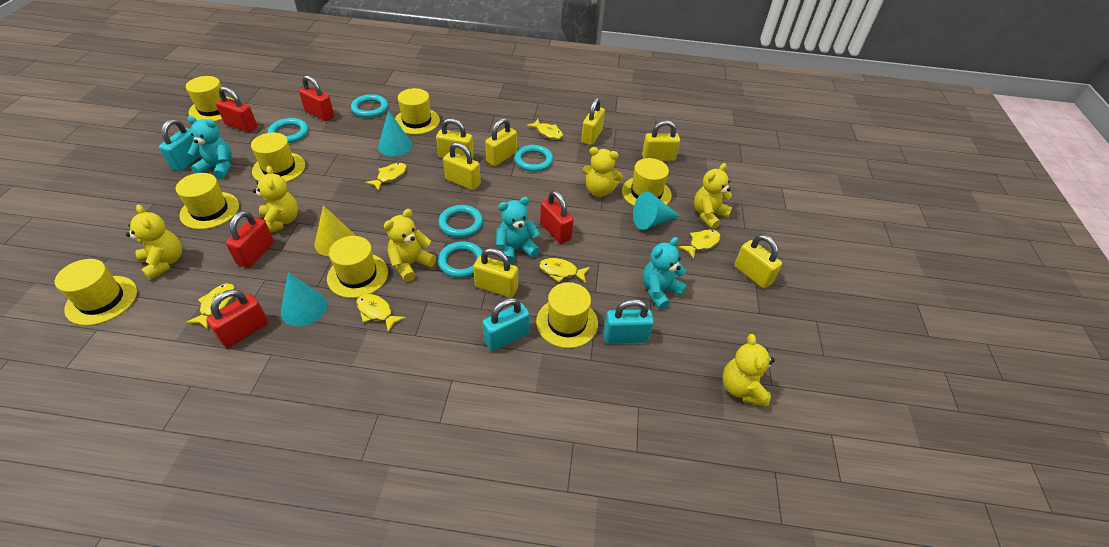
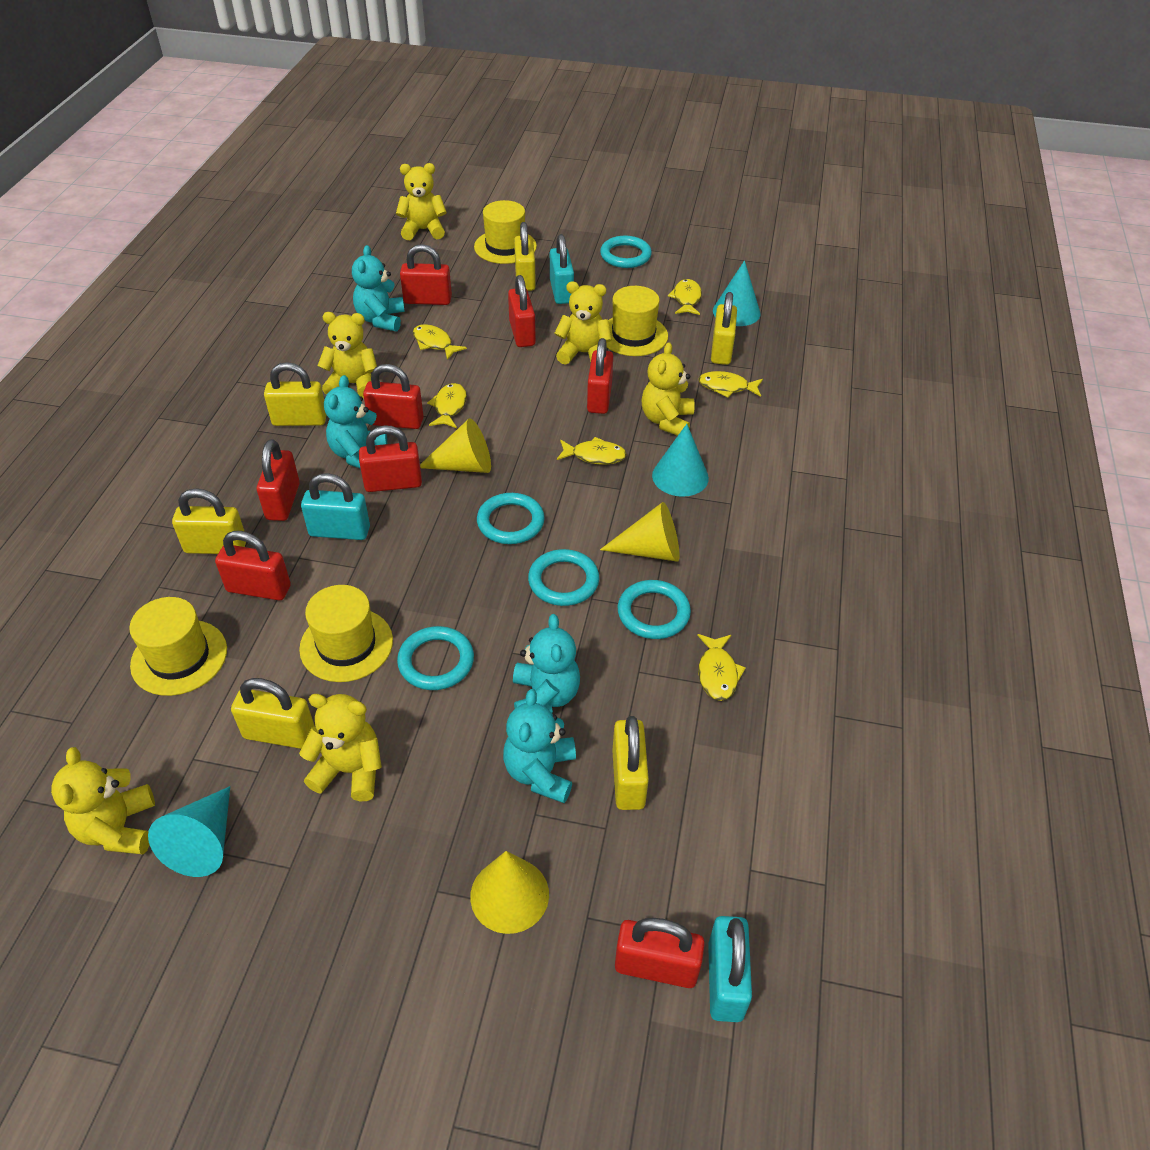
red padlock: 5 -> 8
turquoise teddy bear: 3 -> 4
yellow cone: 1 -> 3
yellow hat: 8 -> 4
yellow padlock: 7 -> 6

